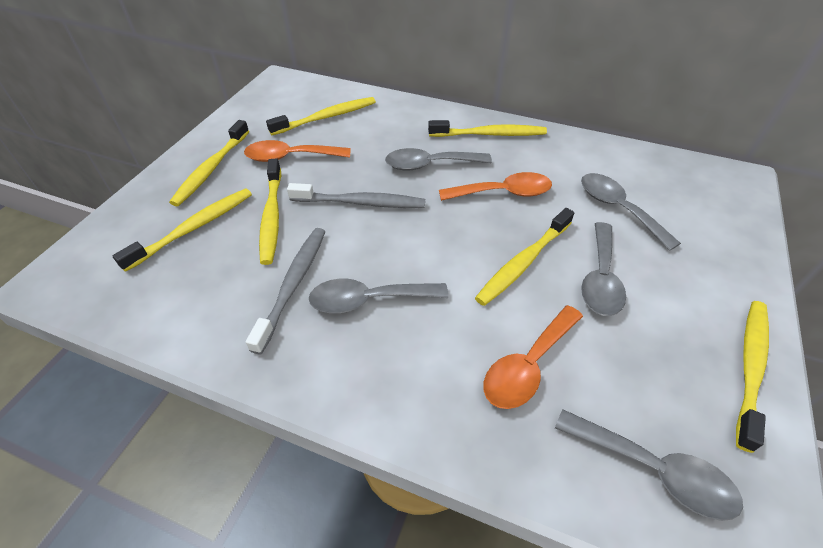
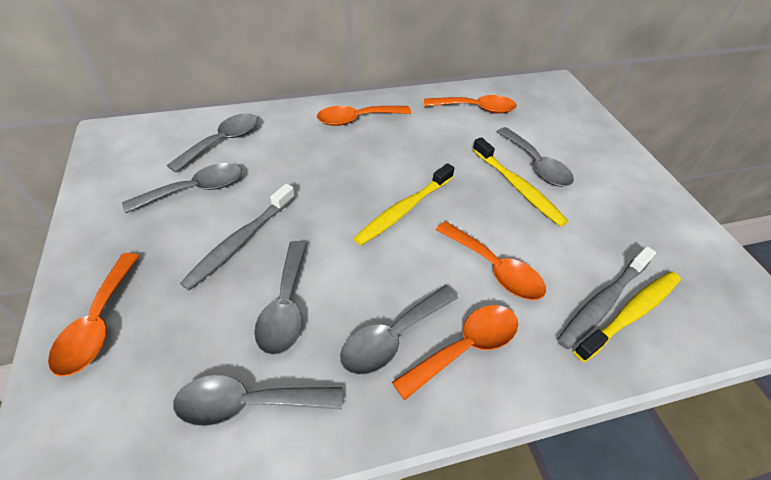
grey spoon: 5 -> 6
orange spoon: 3 -> 5
yellow toothbrush: 7 -> 3

